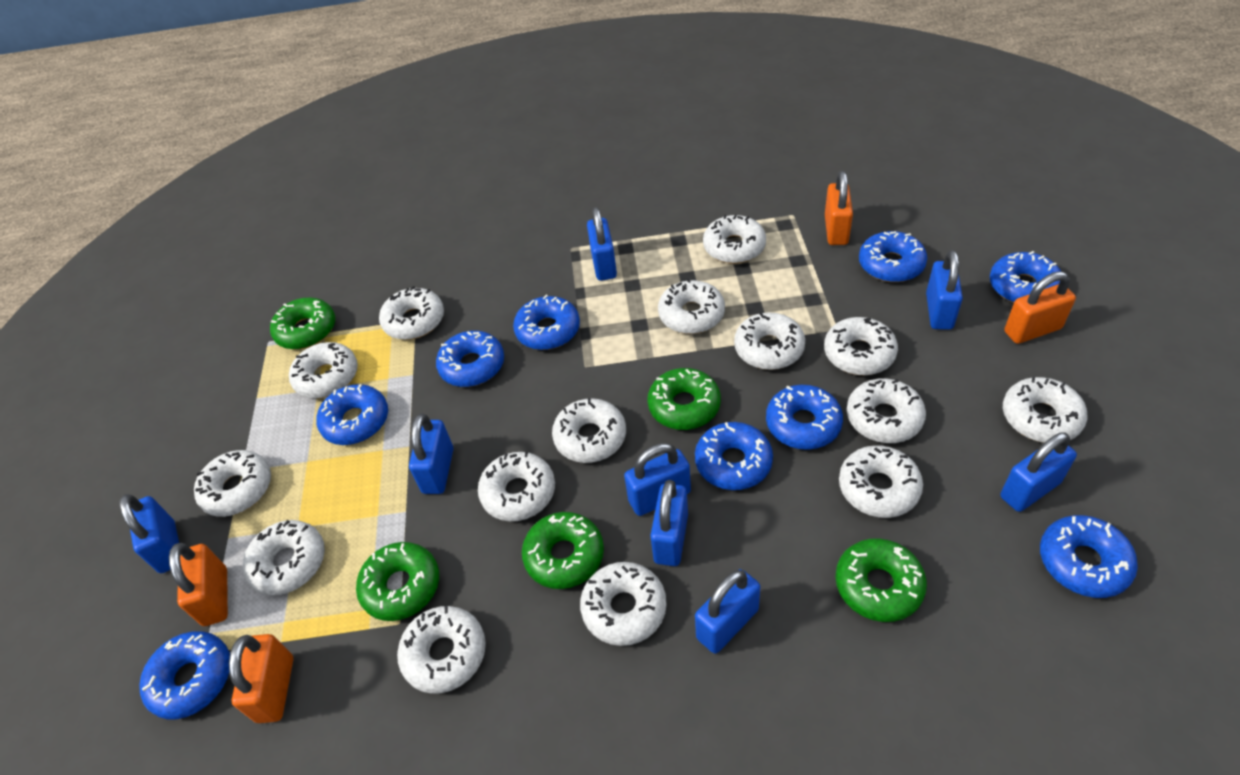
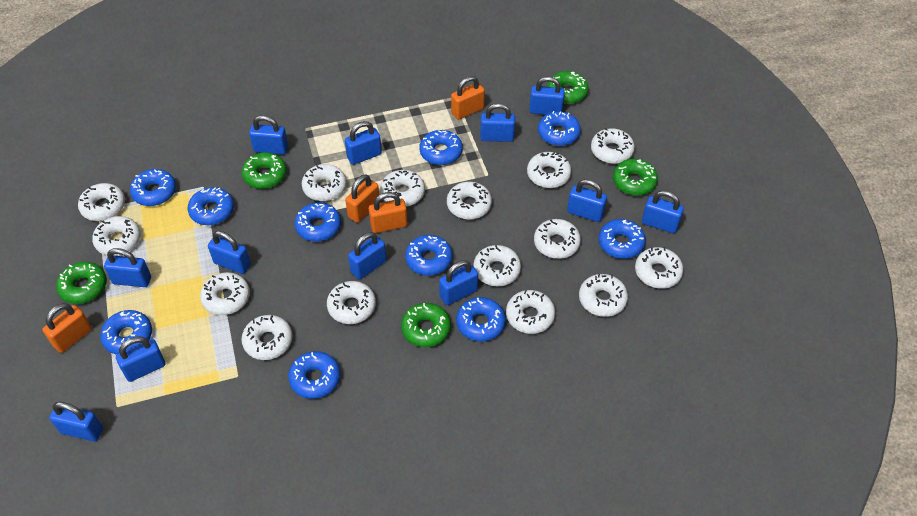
blue donut: 9 -> 10
blue padlock: 8 -> 12

